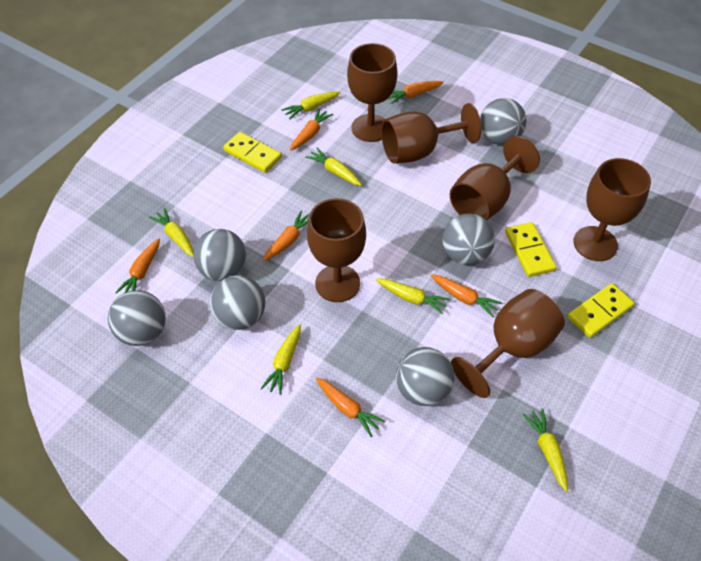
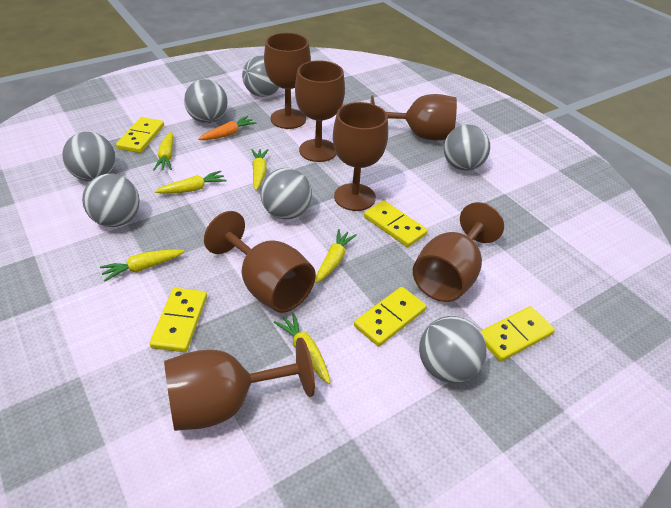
brown goblet: 6 -> 7
grey ball: 6 -> 7
orange carrot: 6 -> 1
yellow domino: 3 -> 5

